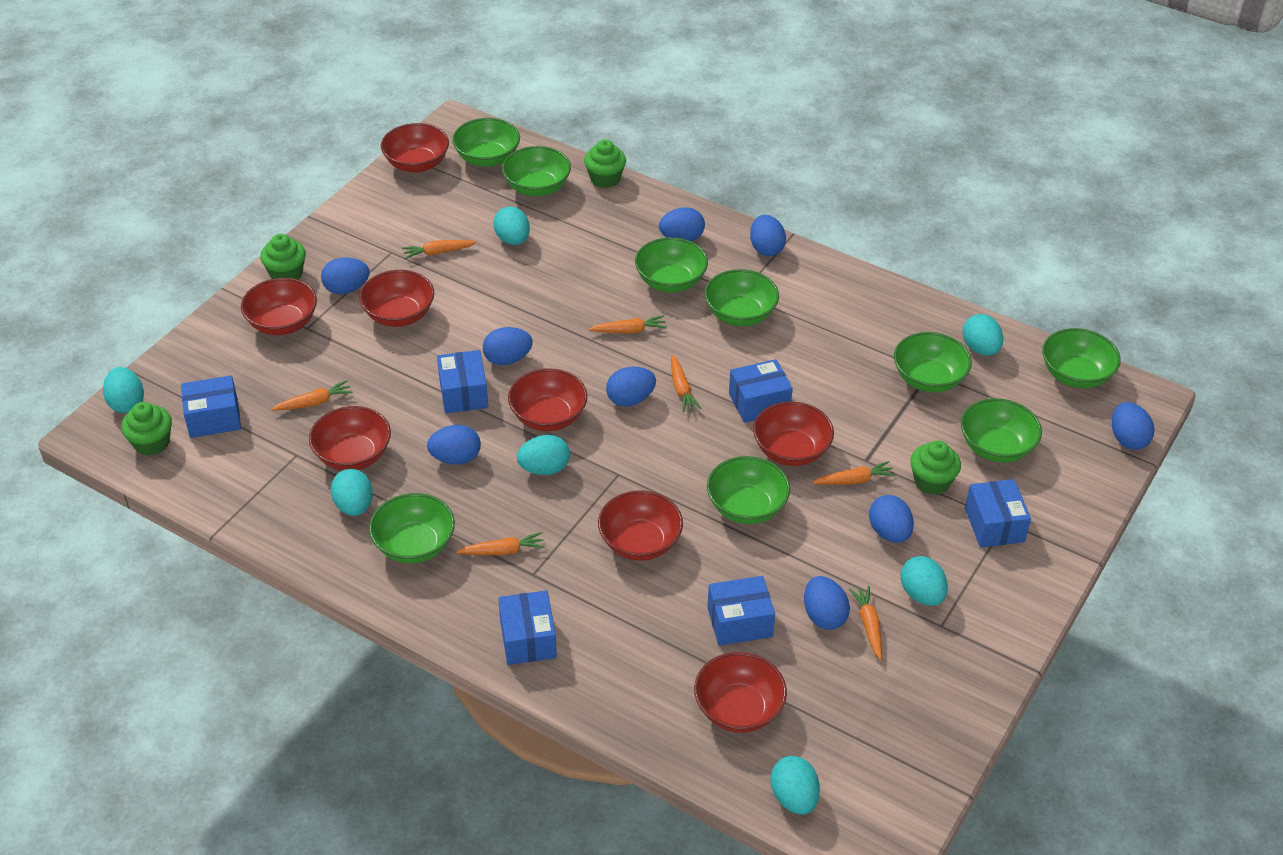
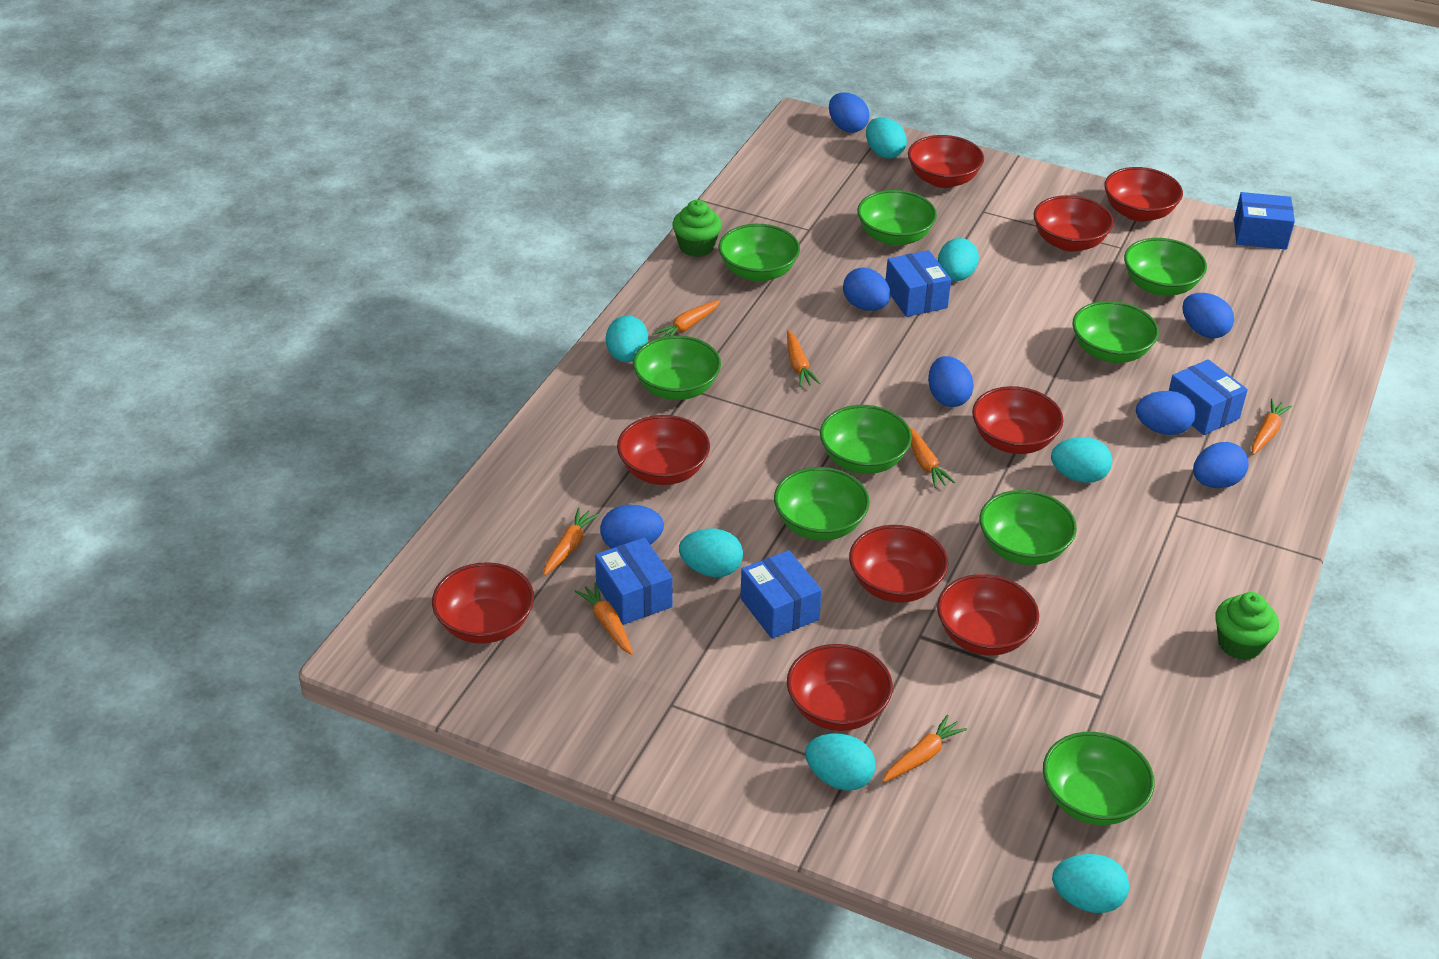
blue box: 6 -> 5
blue egg: 9 -> 7
green cupcake: 4 -> 2
red bowl: 8 -> 9

